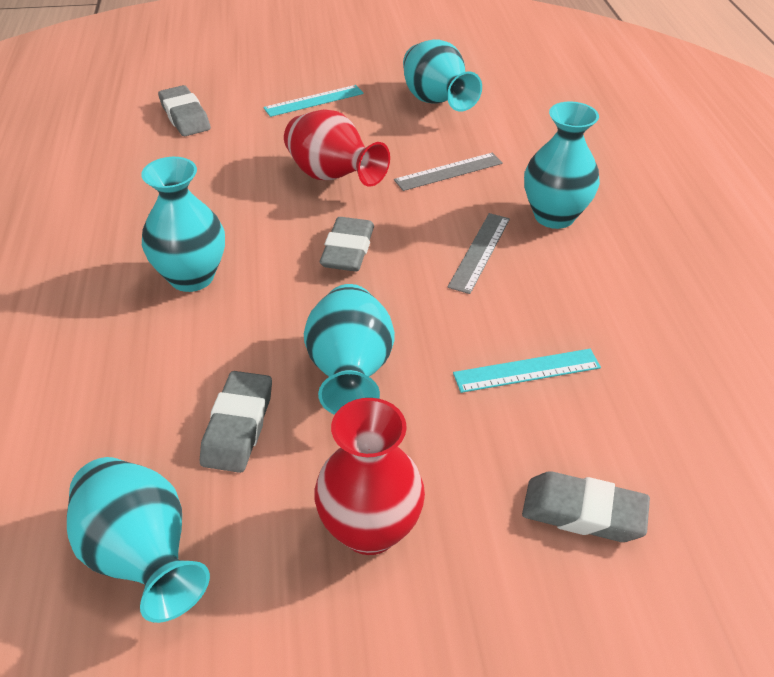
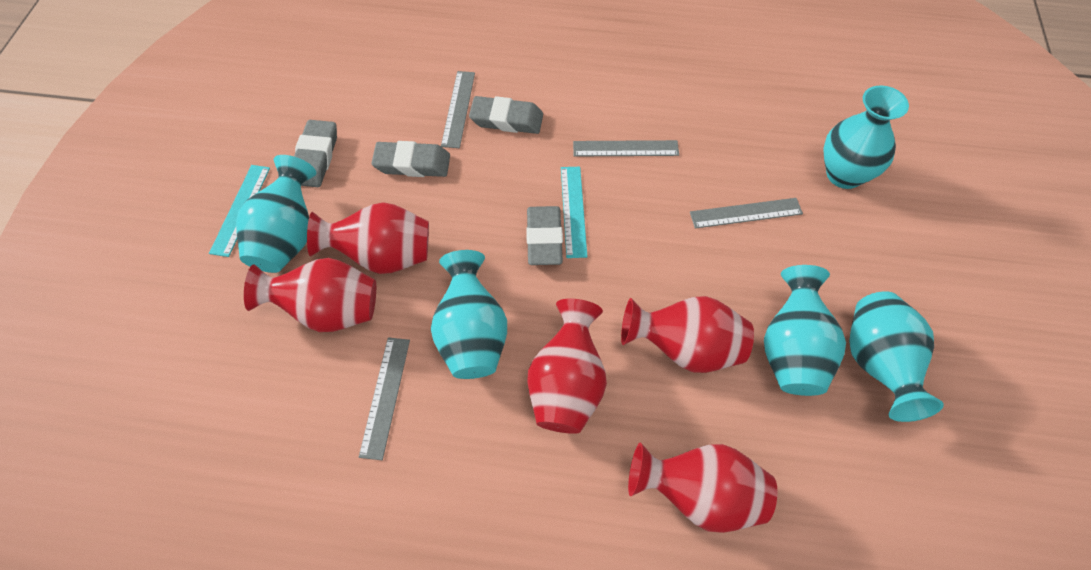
grey ruler: 2 -> 4
red vase: 2 -> 5

